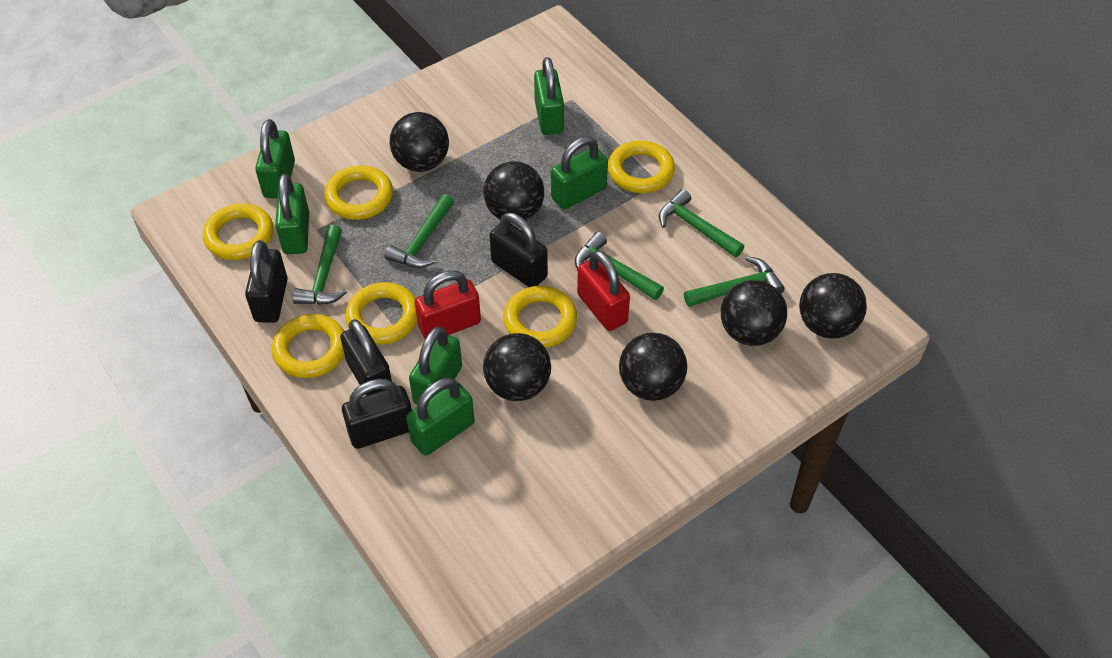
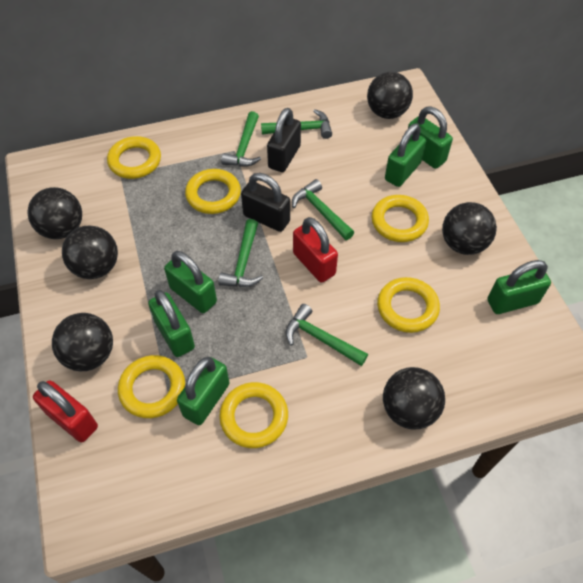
black padlock: 4 -> 2

